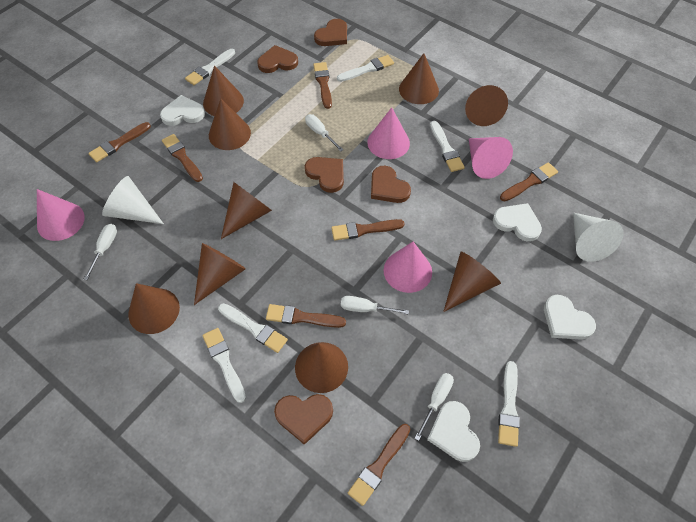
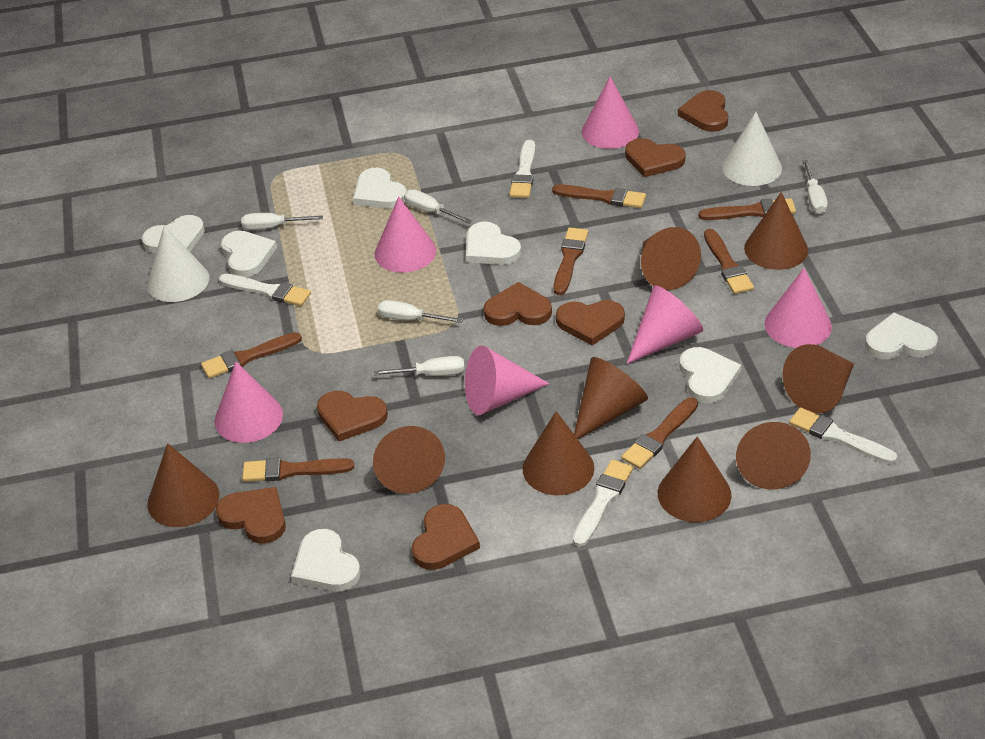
brown heart: 5 -> 7
pink cone: 4 -> 6
white brush: 6 -> 4
white heart: 4 -> 7
white screwdriver: 4 -> 5

